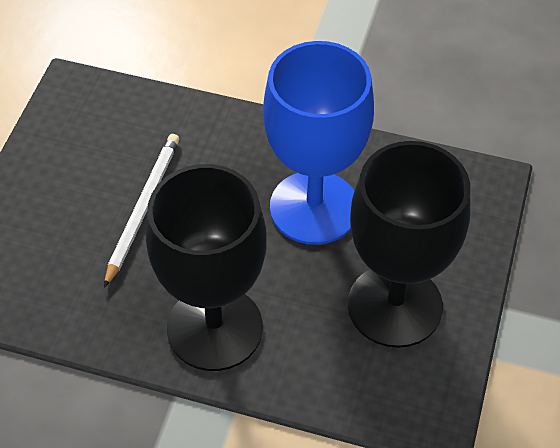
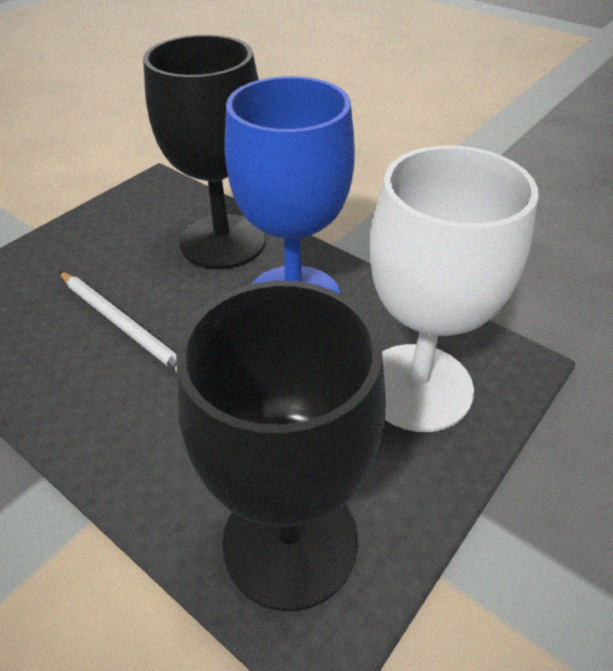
white goblet: 0 -> 1

